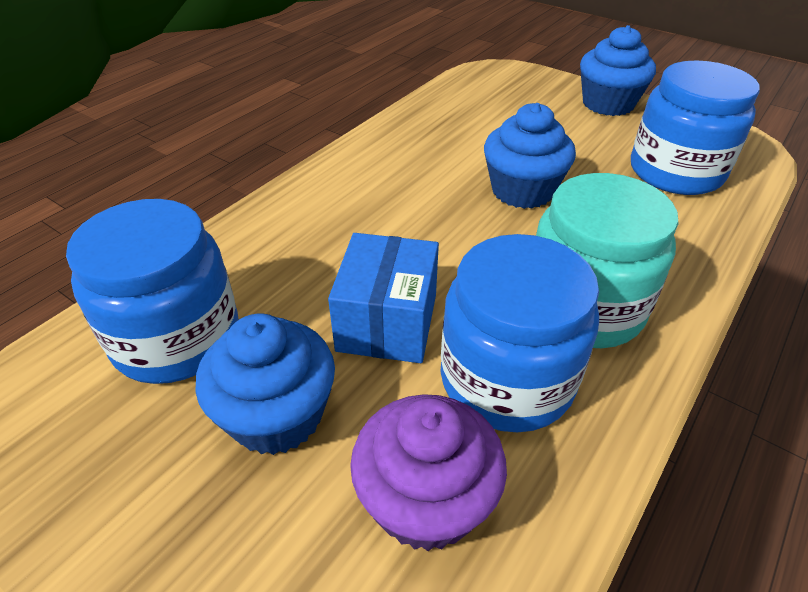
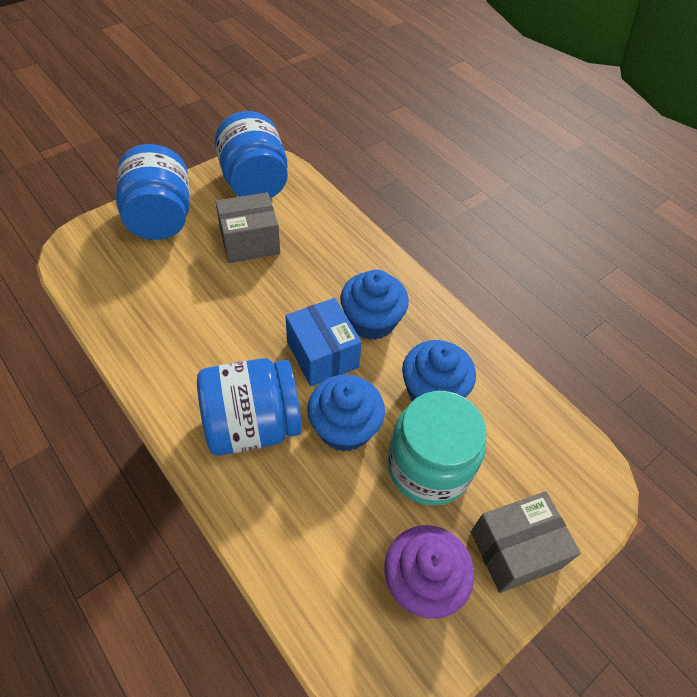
grey box: 0 -> 2

